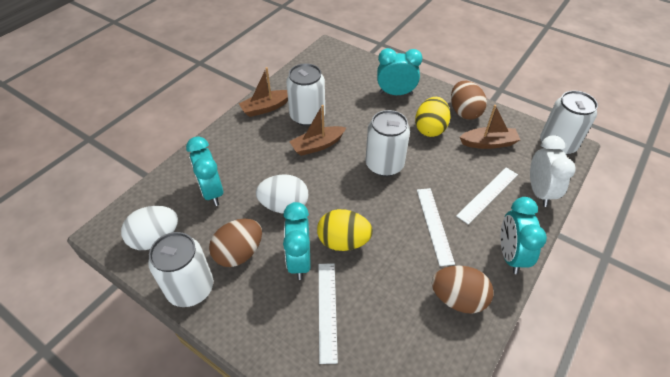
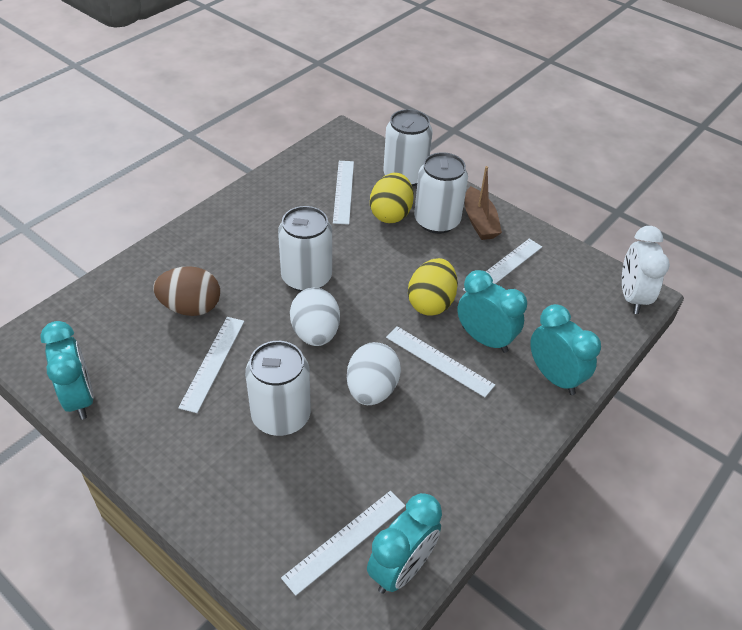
brown boat: 3 -> 1
brown egg: 3 -> 1
white ruler: 3 -> 5

